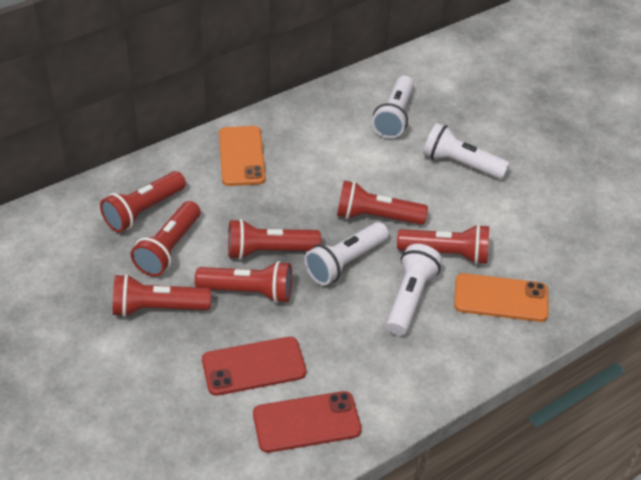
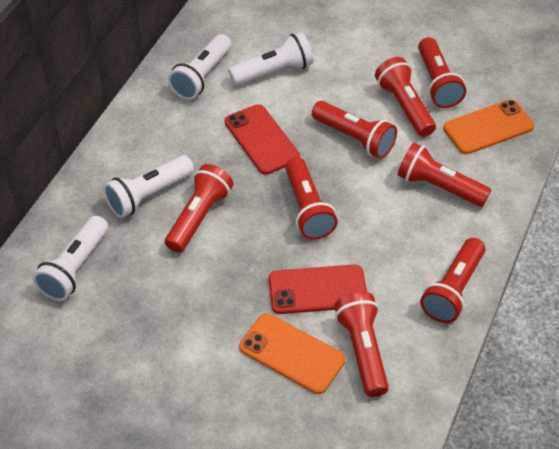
red flashlight: 7 -> 8

